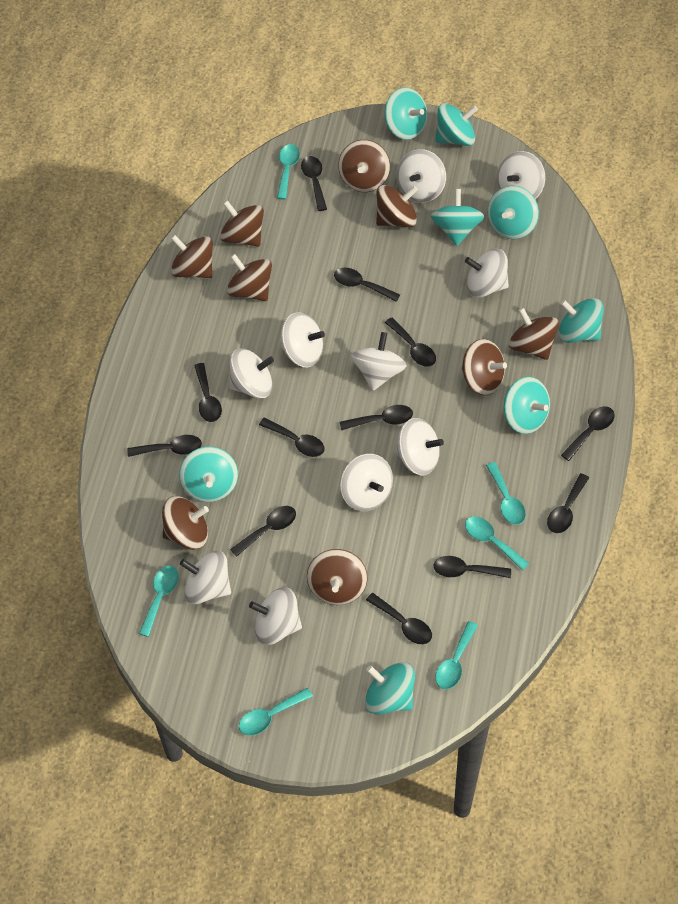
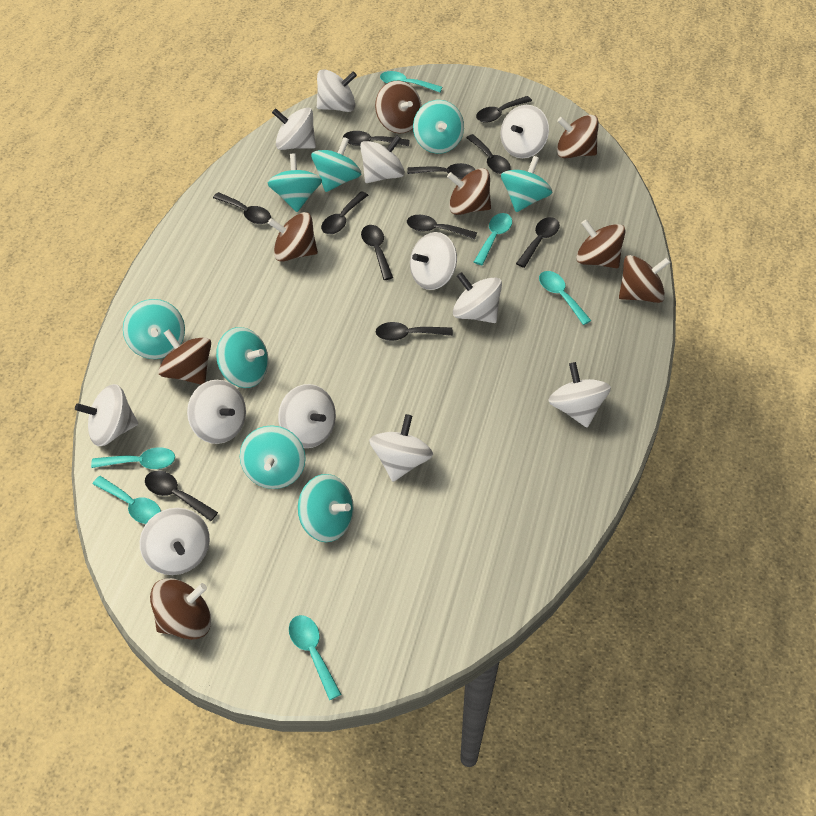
black spoon: 12 -> 11
brown spinning top: 9 -> 8
white spinning top: 10 -> 12

